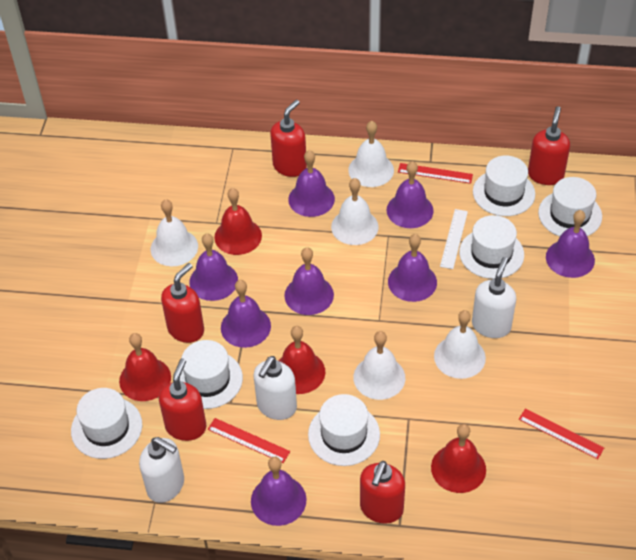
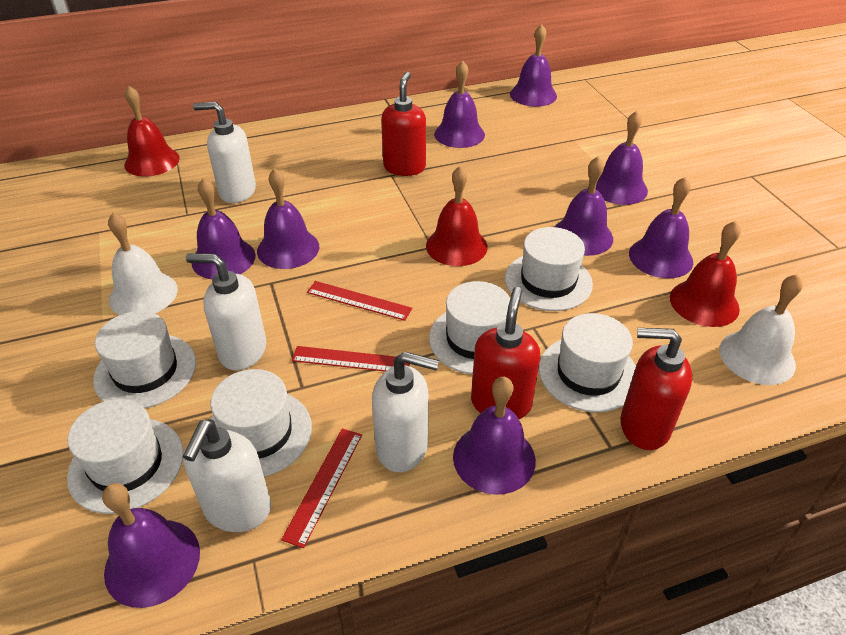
purple bell: 8 -> 9
red bell: 4 -> 3
red soap dispenser: 5 -> 3
white bell: 5 -> 2
white ruler: 1 -> 0
white soap dispenser: 3 -> 4

